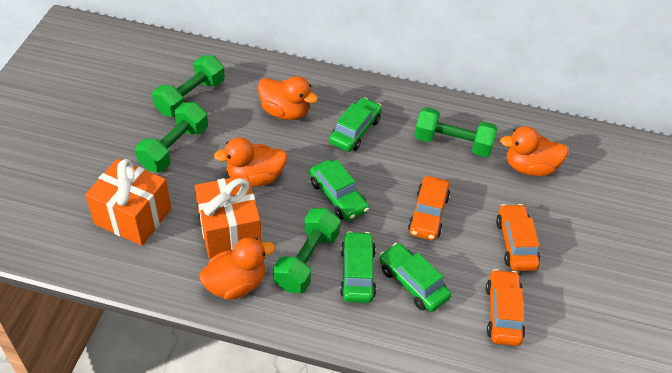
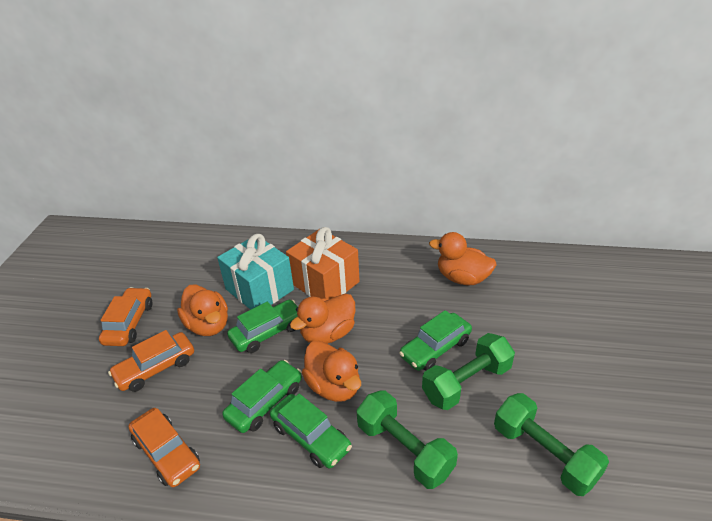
green dumbbell: 4 -> 3
orange gift: 2 -> 1
turquoise gift: 0 -> 1

